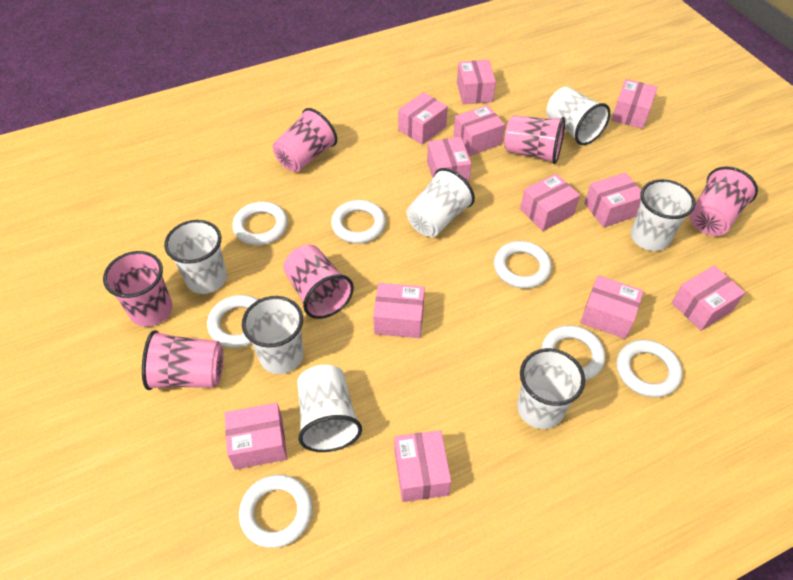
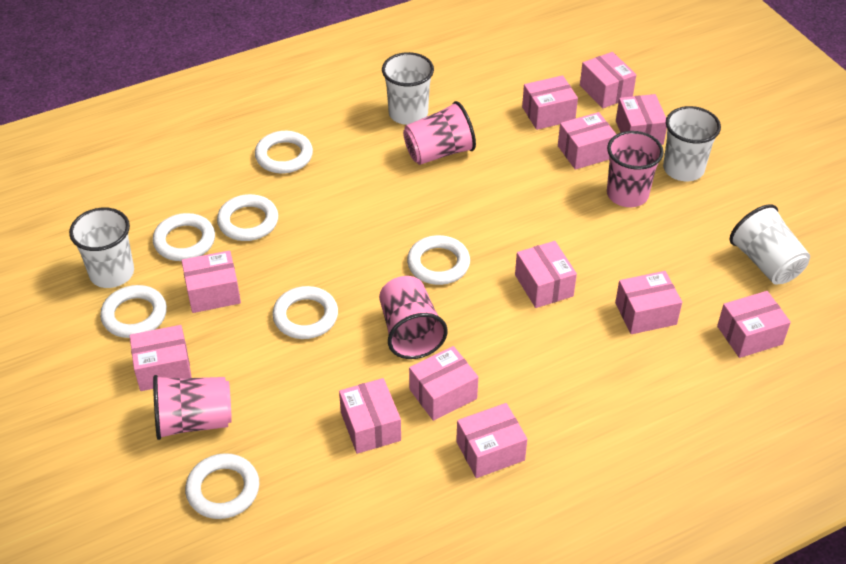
pink cup: 6 -> 4
white cup: 7 -> 4

